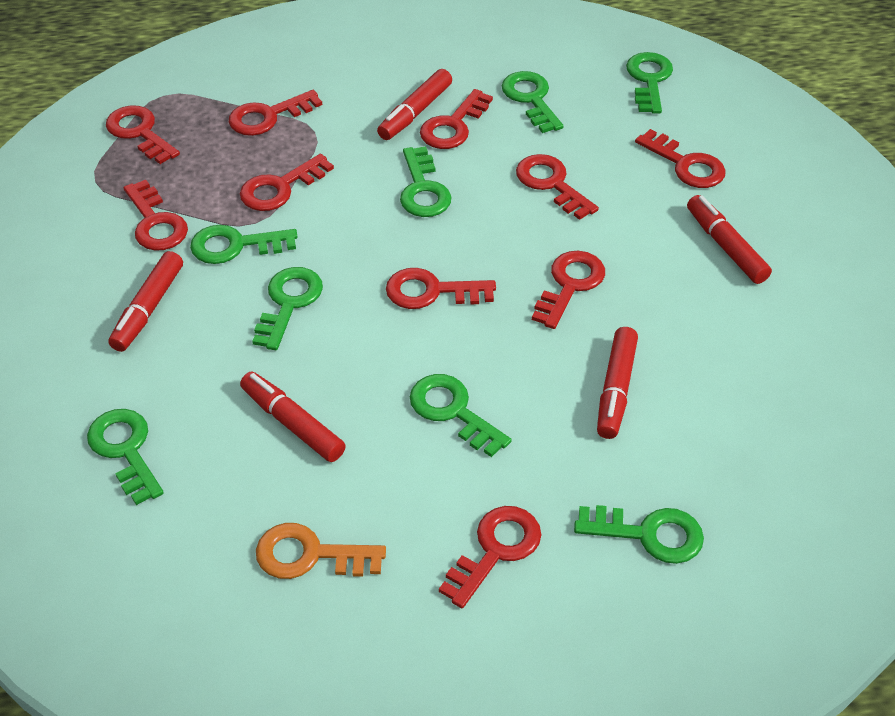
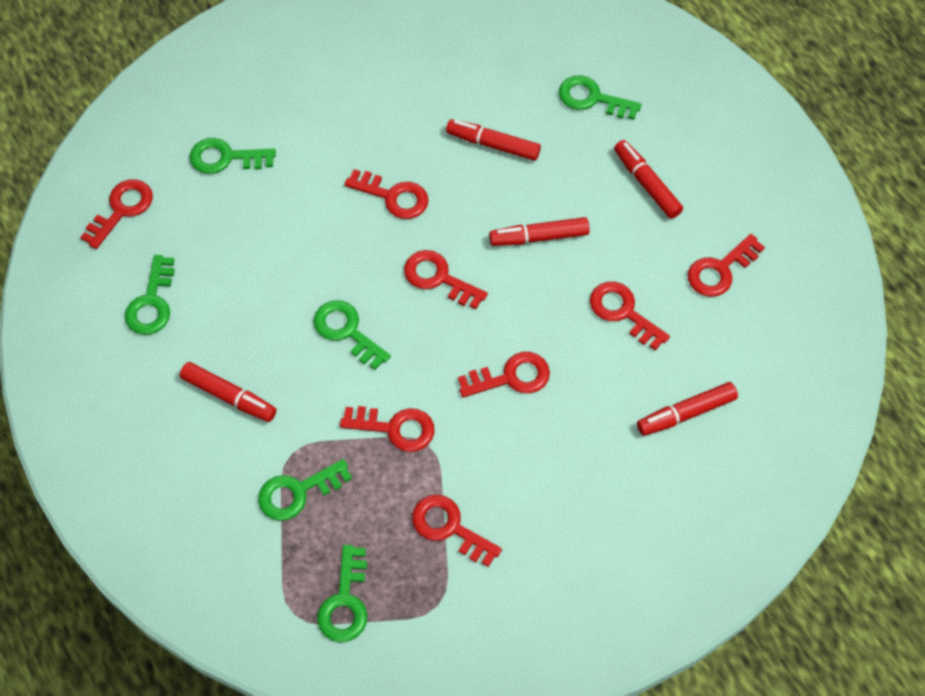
green key: 8 -> 6
orange key: 1 -> 0
red key: 10 -> 8

